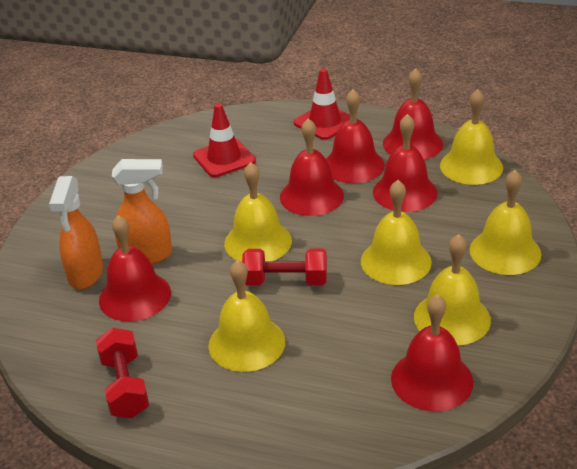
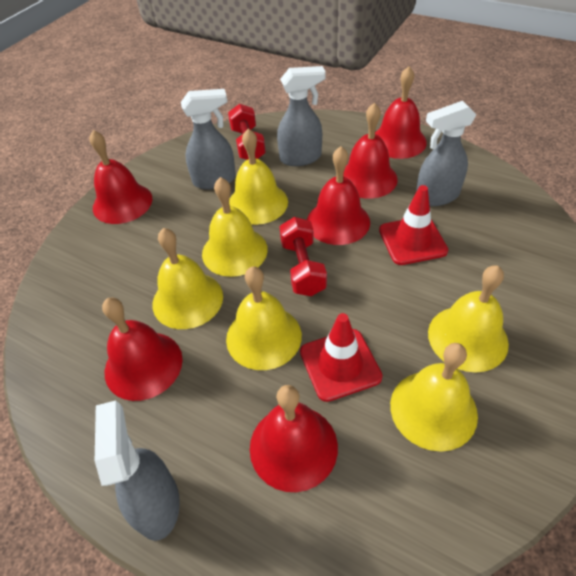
grey spray bottle: 0 -> 4
orange spray bottle: 2 -> 0

